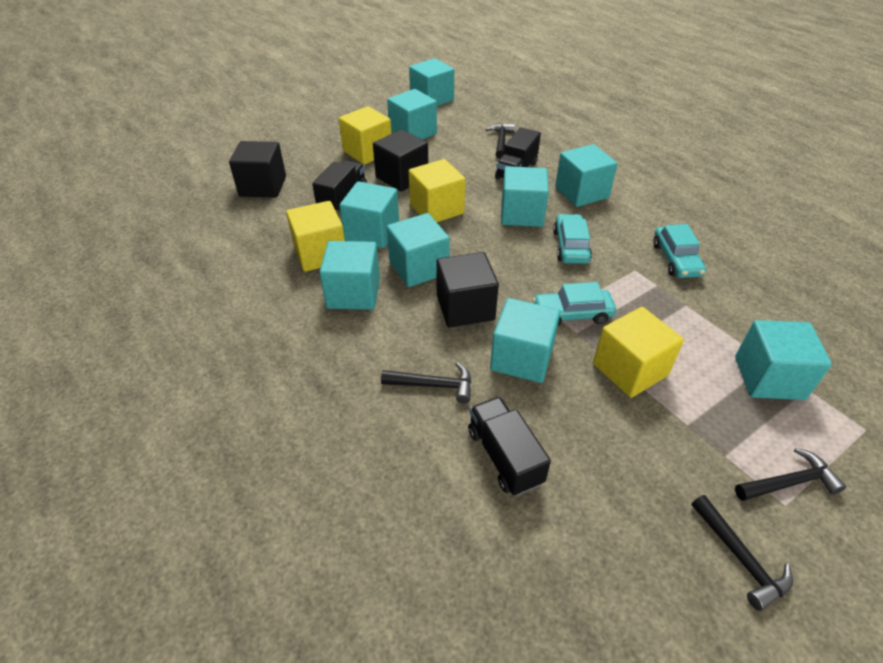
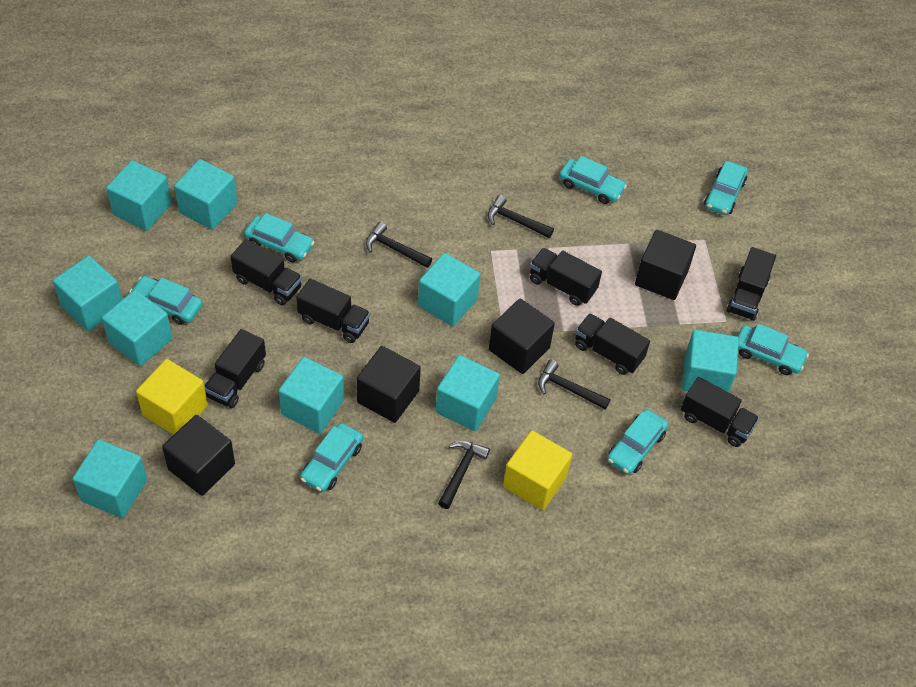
black cube: 3 -> 4
black truck: 3 -> 7
turquoise car: 3 -> 7
yellow cube: 4 -> 2

